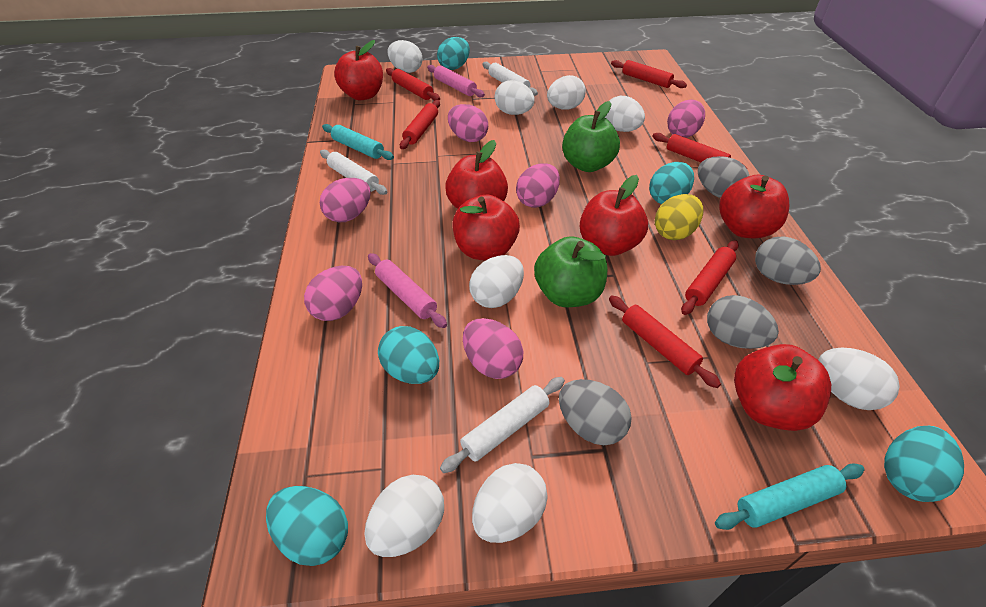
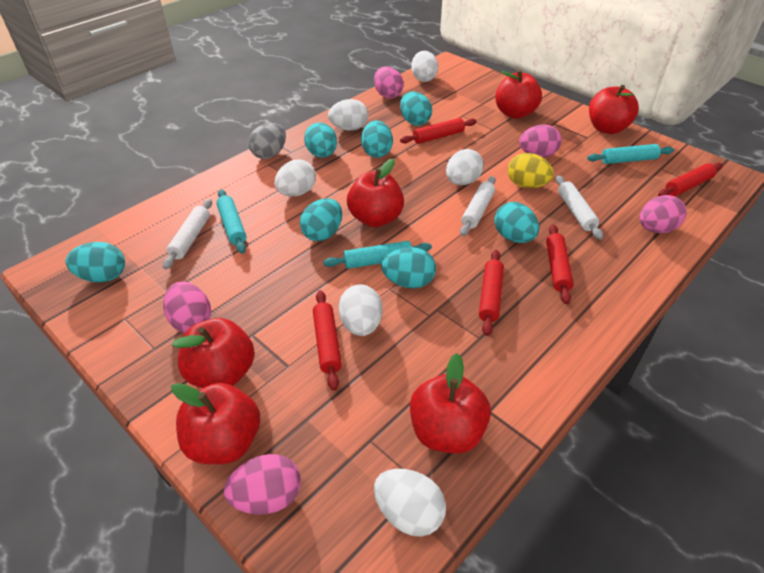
green apple: 2 -> 0
grey egg: 4 -> 1
pink egg: 6 -> 5
pink rolling pin: 2 -> 0
red rolling pin: 6 -> 5
turquoise egg: 5 -> 7
turquoise rolling pin: 2 -> 3
white egg: 8 -> 6

